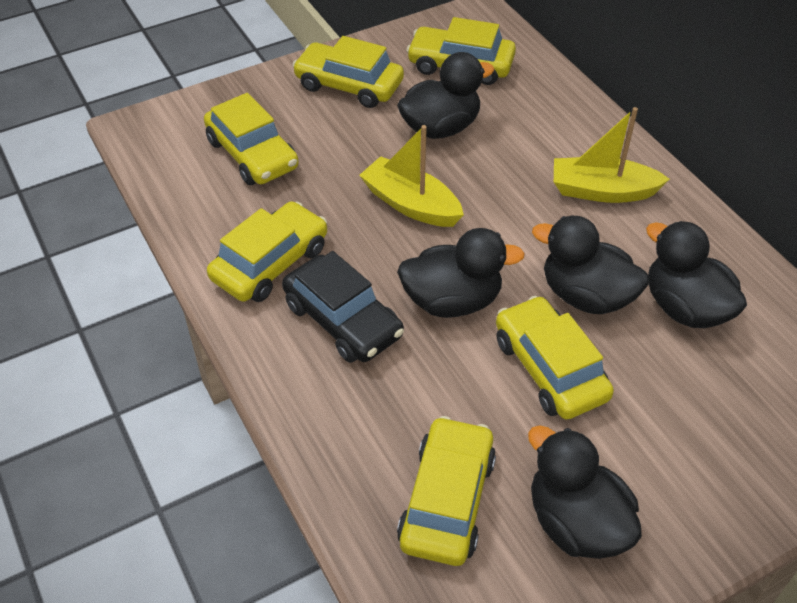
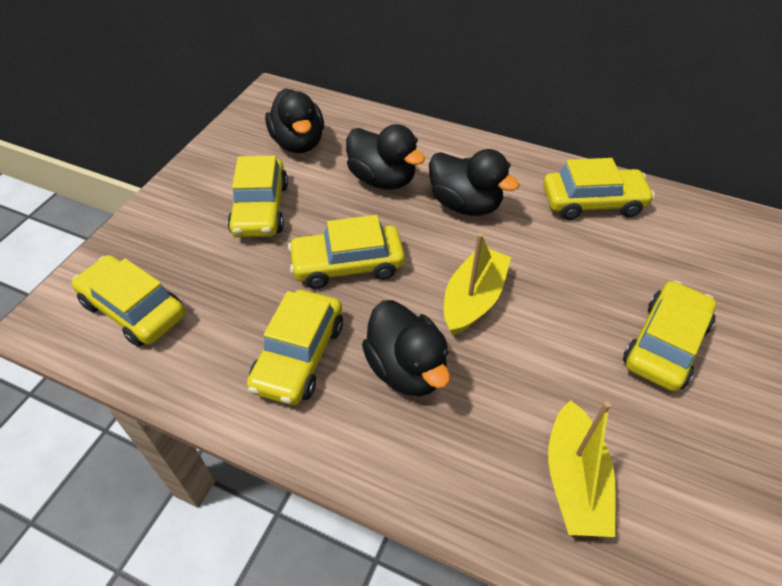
black car: 1 -> 0
black duck: 5 -> 4

